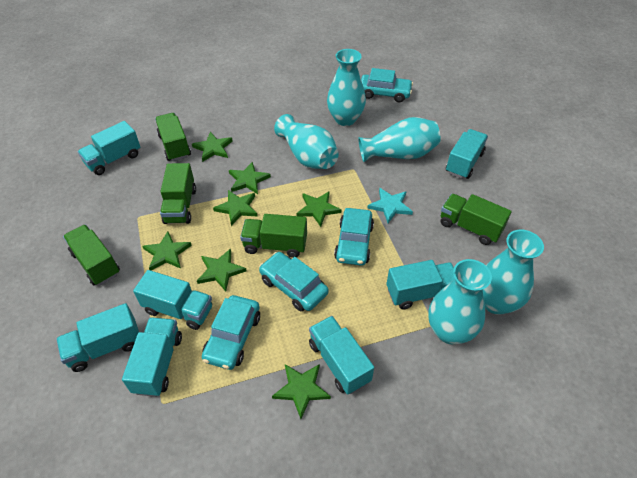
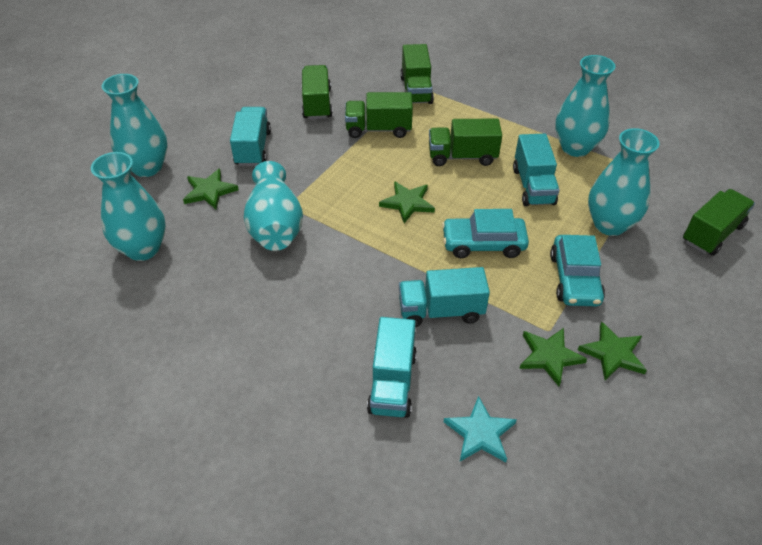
green star: 7 -> 4
turquoise car: 4 -> 2
turquoise truck: 7 -> 4

